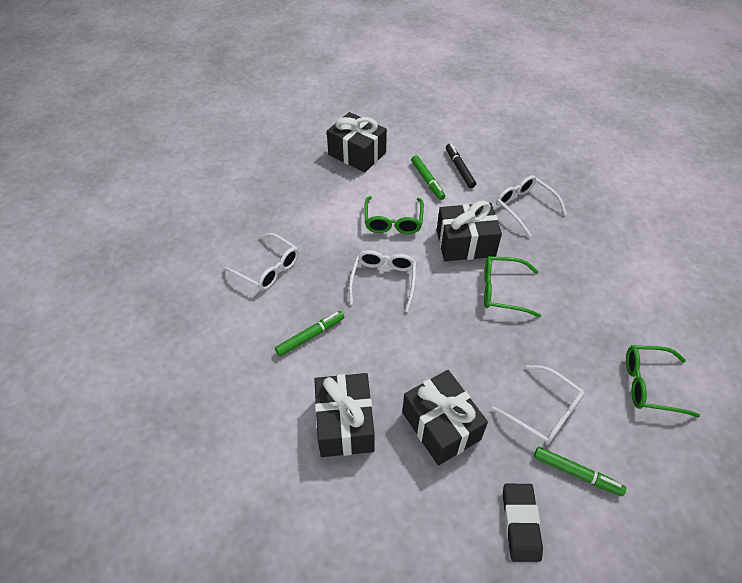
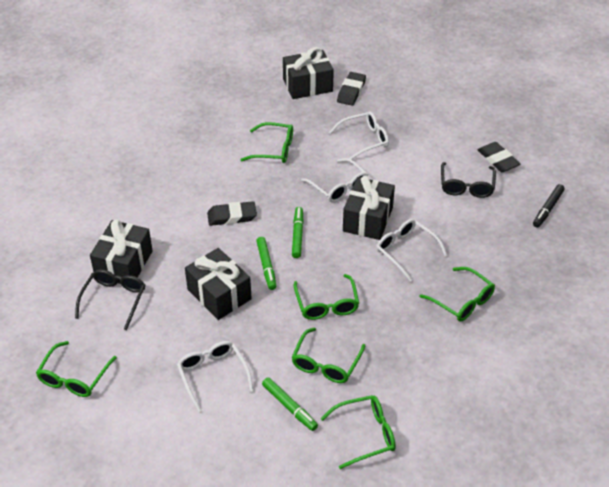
black eraser: 1 -> 3
black glasses: 0 -> 2
green glasses: 3 -> 6

